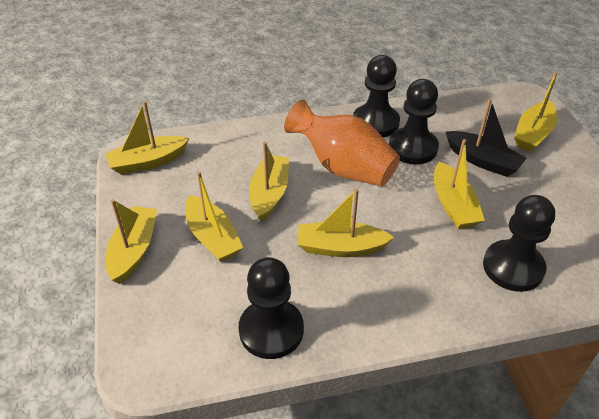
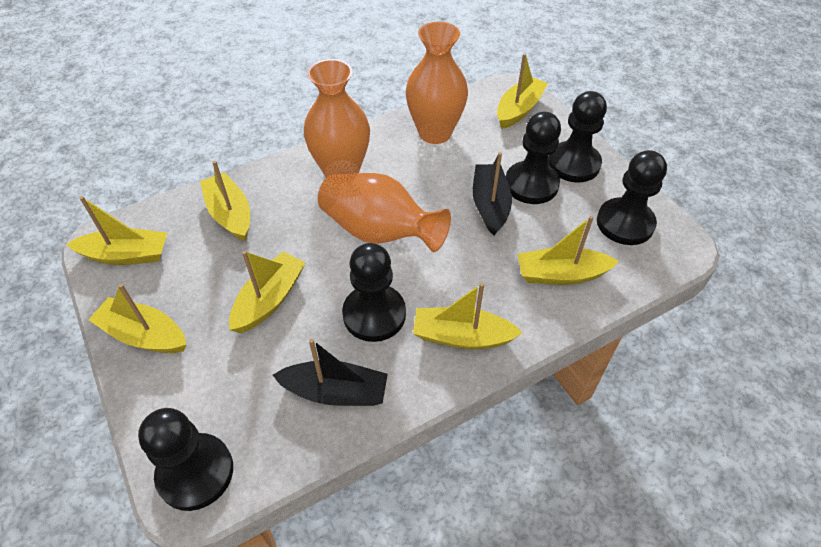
black boat: 1 -> 2
black pawn: 4 -> 5
orange vase: 1 -> 3

